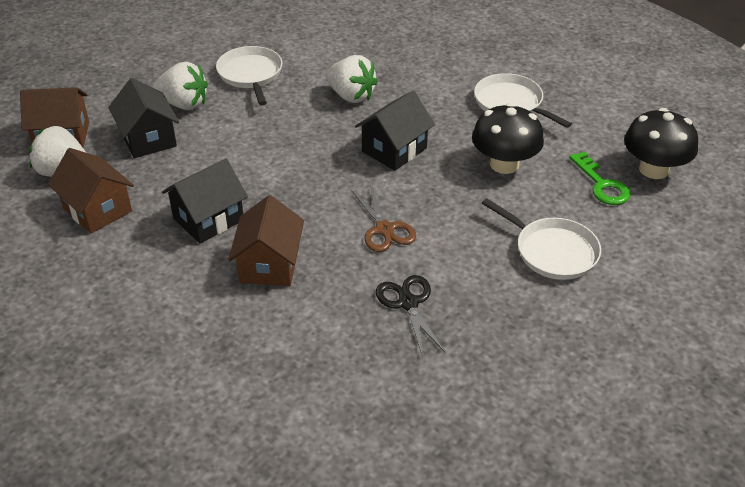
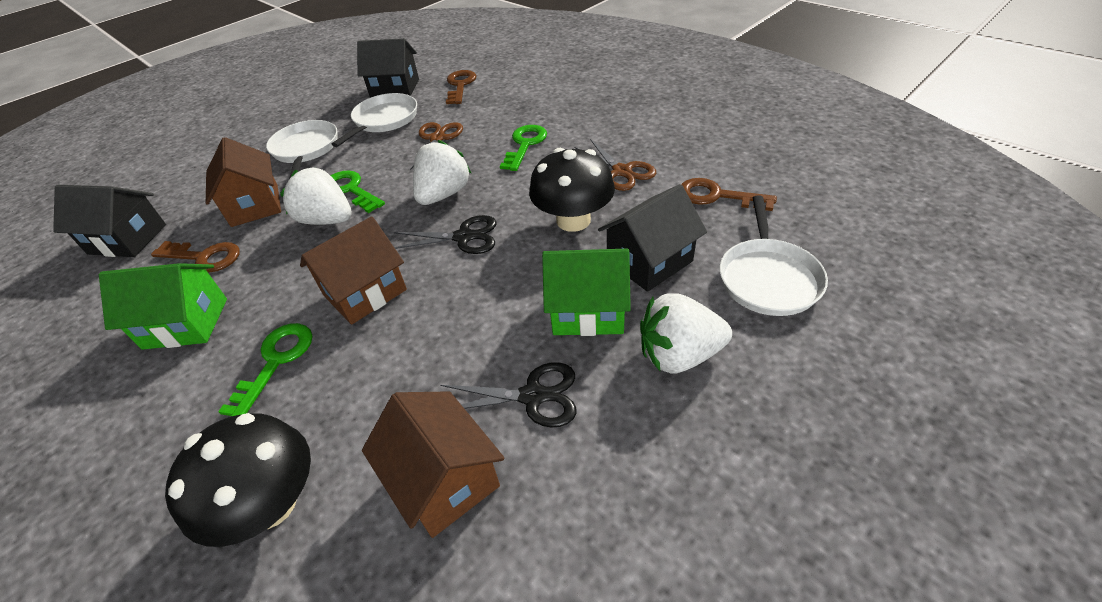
black scissors: 1 -> 2
brown key: 0 -> 3
brown scissors: 1 -> 2
green house: 0 -> 2
green key: 1 -> 3

